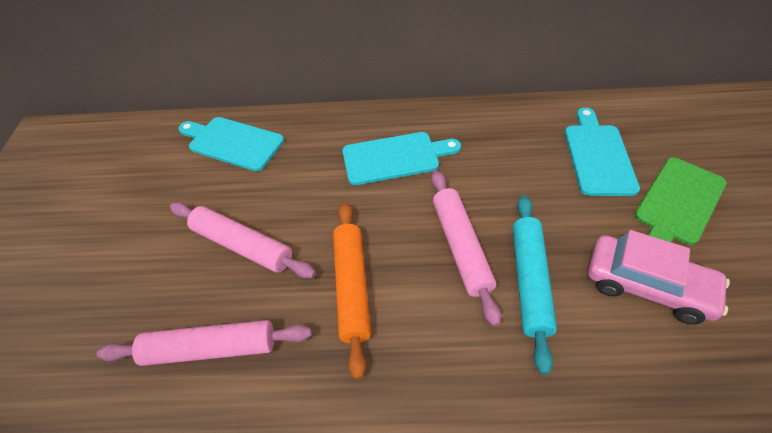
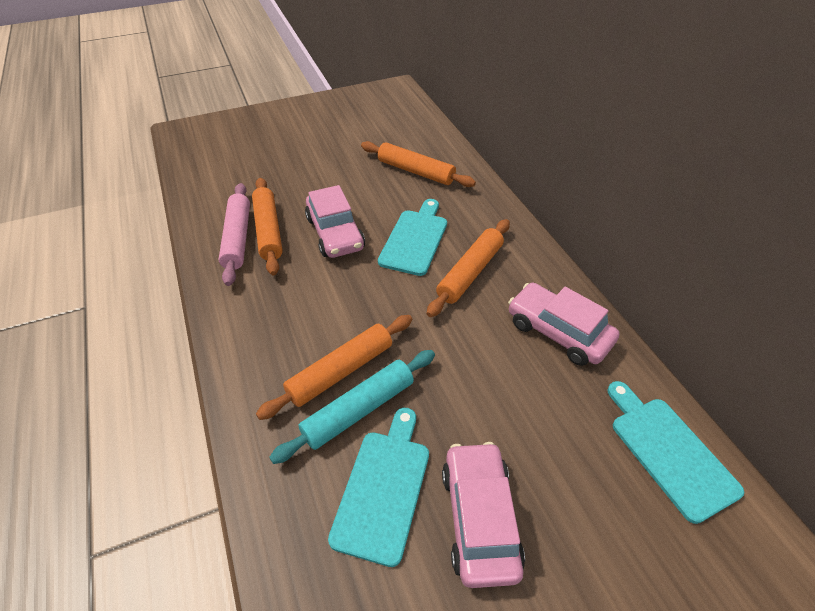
green cutting board: 1 -> 0
orange rolling pin: 1 -> 4
pink car: 1 -> 3
pink rolling pin: 3 -> 1

